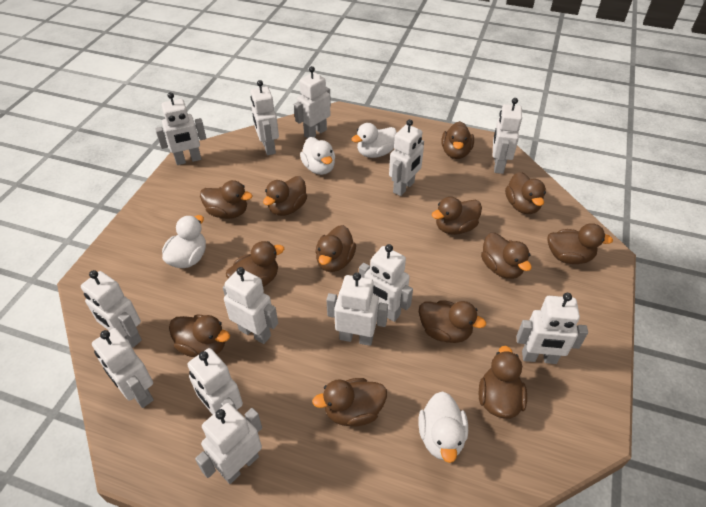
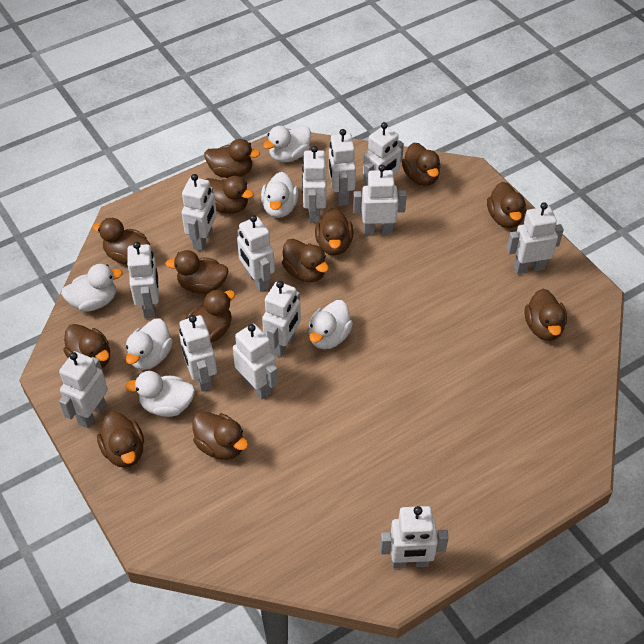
white duck: 4 -> 6

